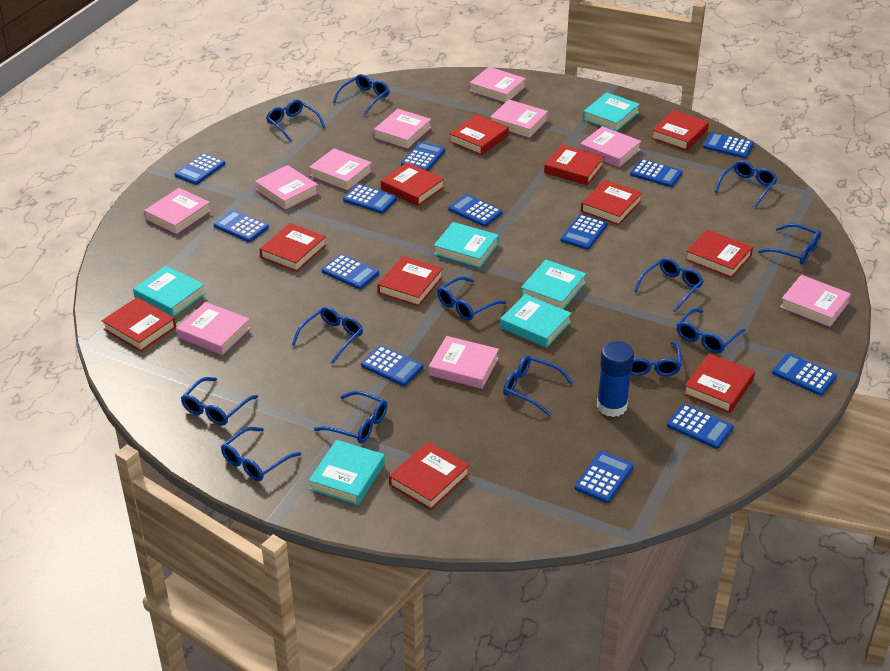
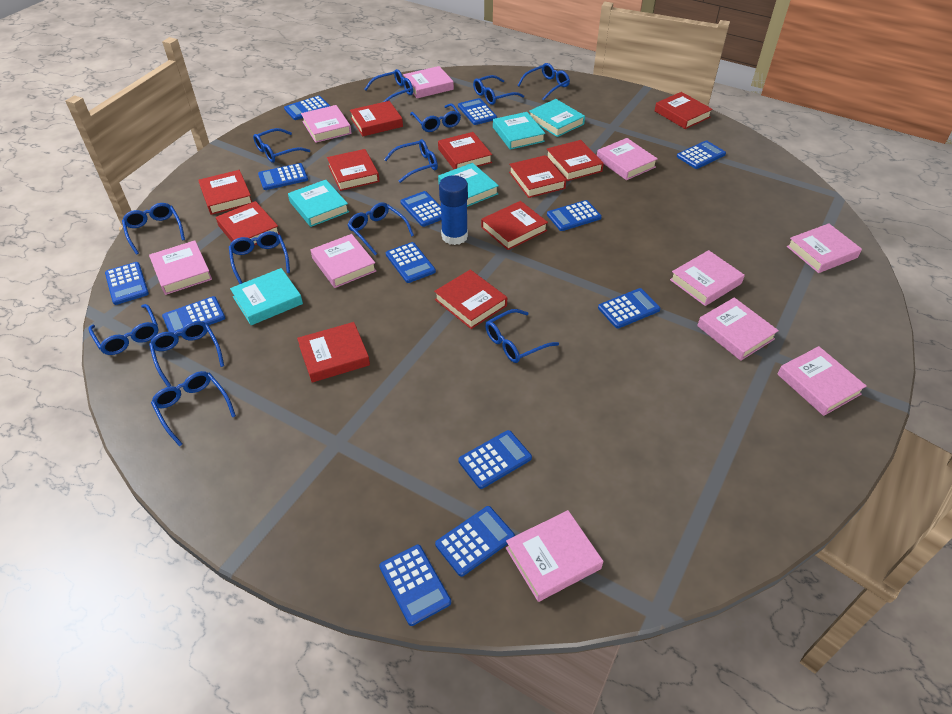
turquoise book: 6 -> 5

